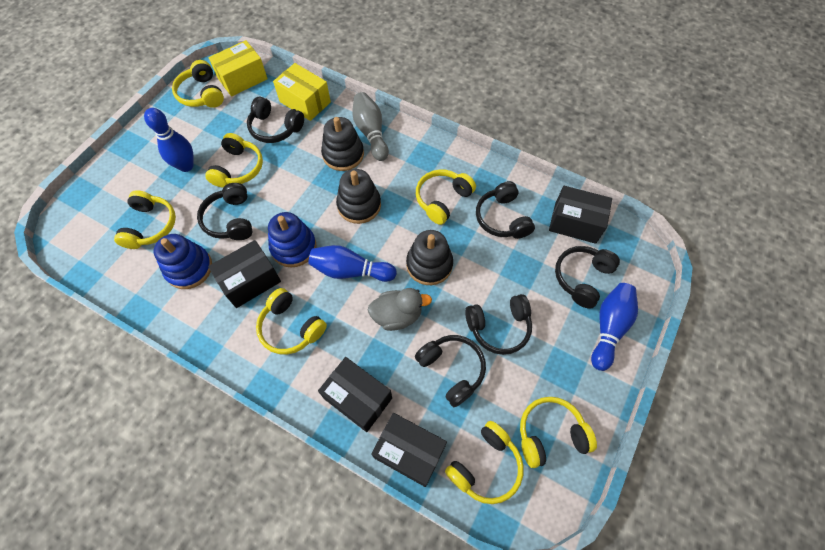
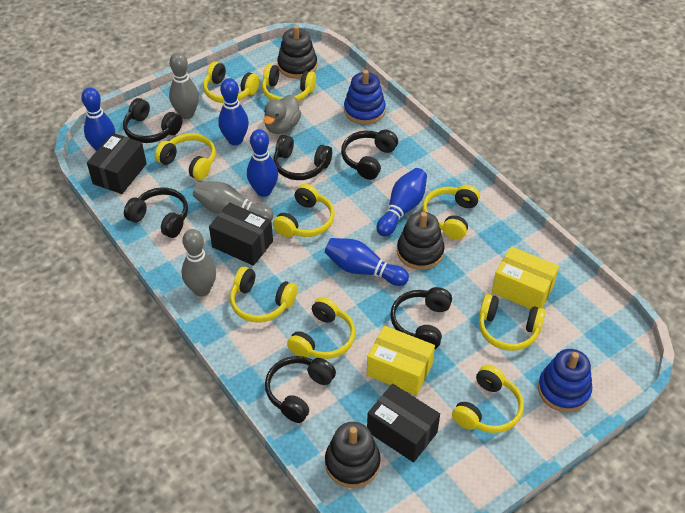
black box: 4 -> 3
blue bowling pin: 3 -> 5
grey bowling pin: 1 -> 3
yellow headphones: 7 -> 9

